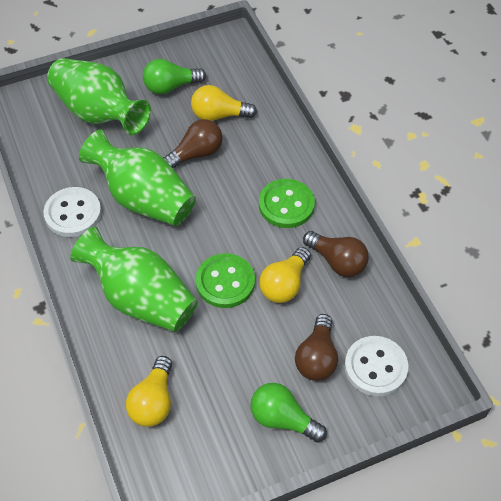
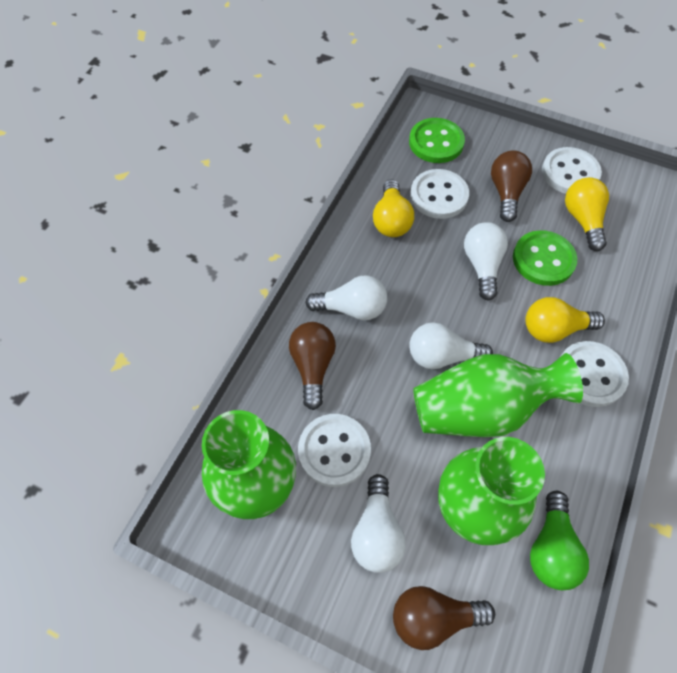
green light bulb: 2 -> 1
white button: 2 -> 4
white light bulb: 0 -> 4

